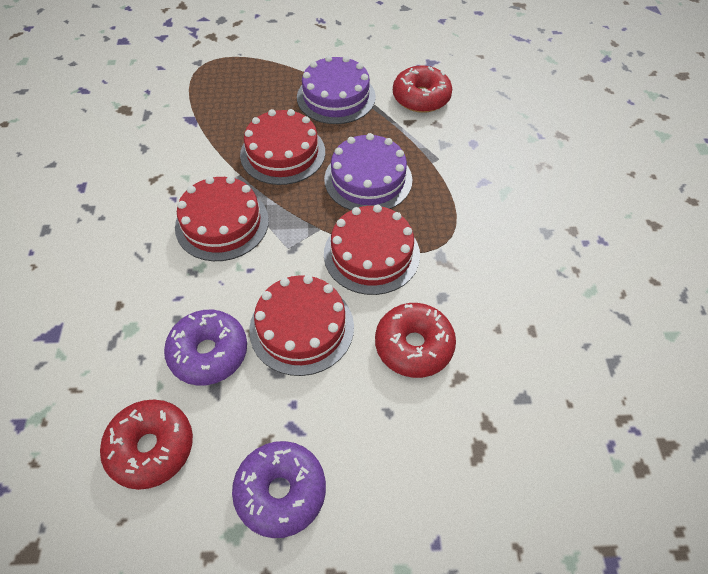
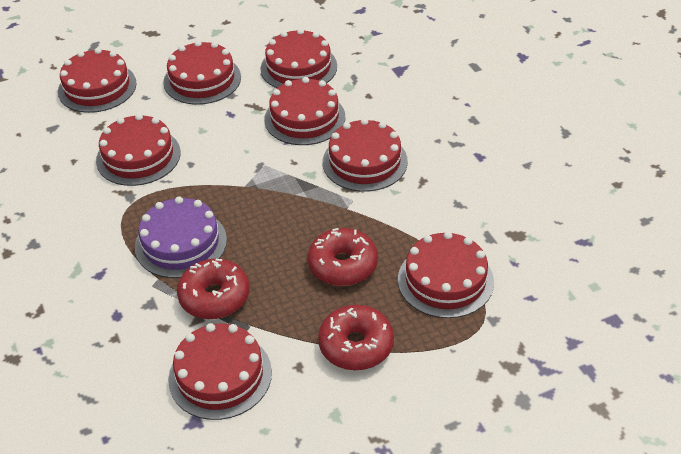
purple cake: 2 -> 1
purple donut: 2 -> 0
red cake: 4 -> 8

